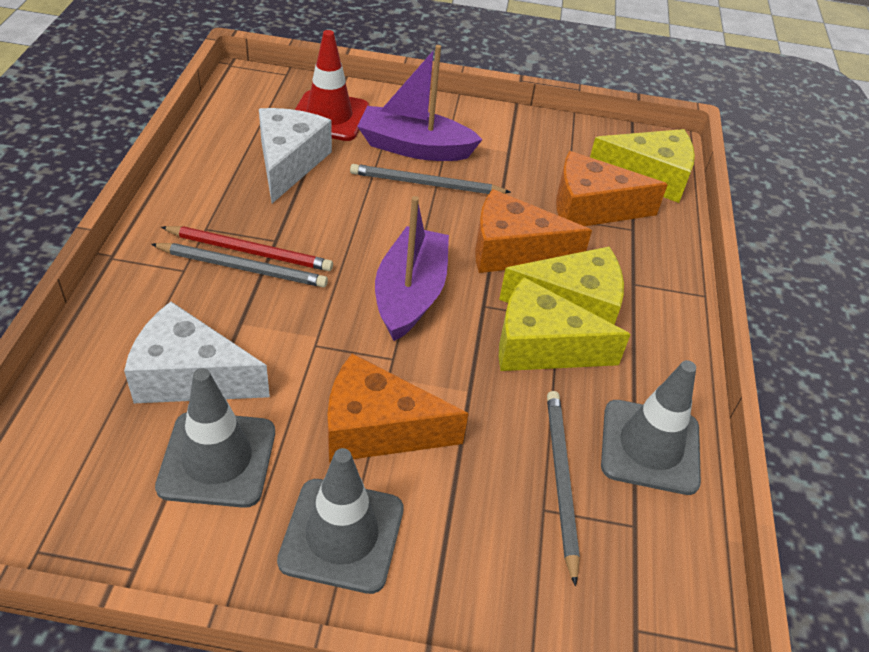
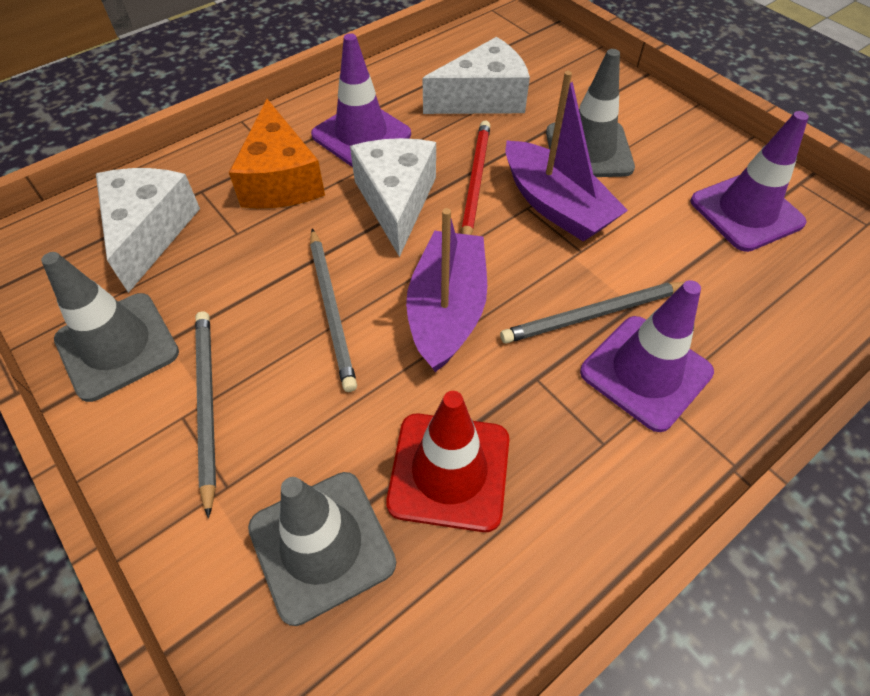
orange cheese: 3 -> 1
purple traffic cone: 0 -> 3
white cheese: 2 -> 3
yellow cheese: 3 -> 0

